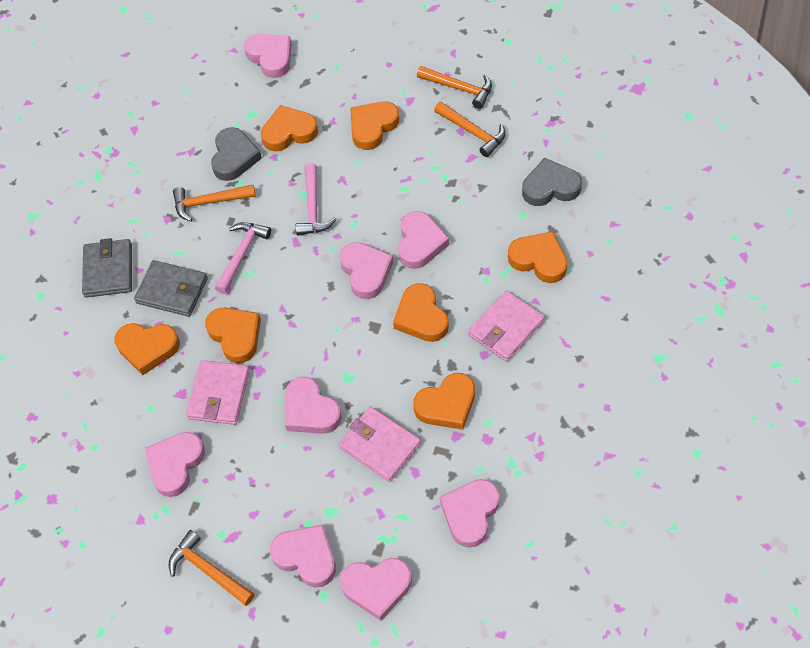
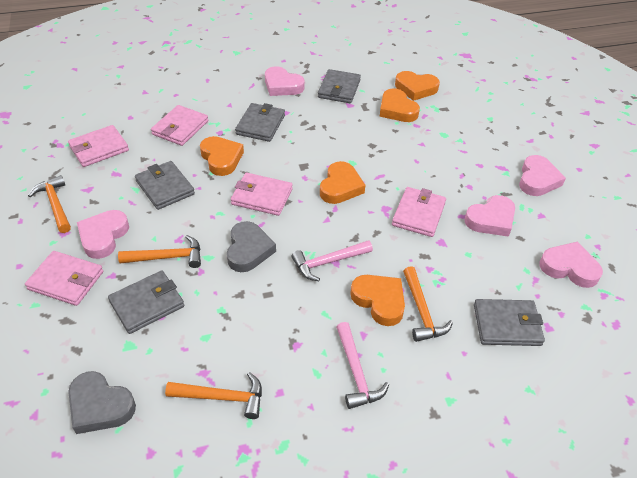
grey wallet: 2 -> 5
orange heart: 7 -> 5
pink heart: 8 -> 5
pink wallet: 3 -> 5

